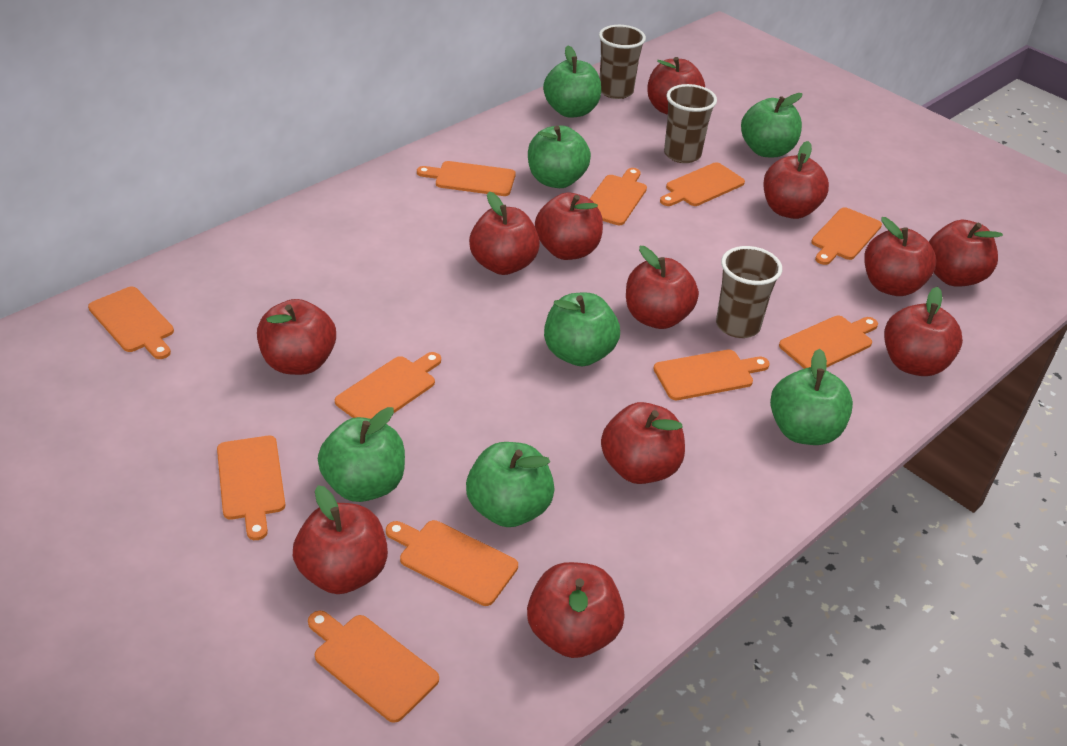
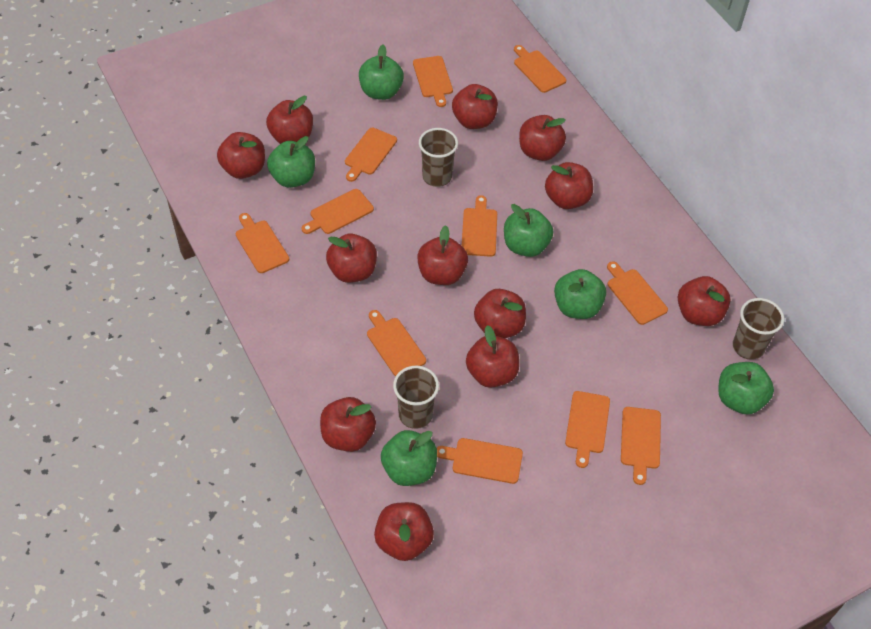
green apple: 7 -> 6

